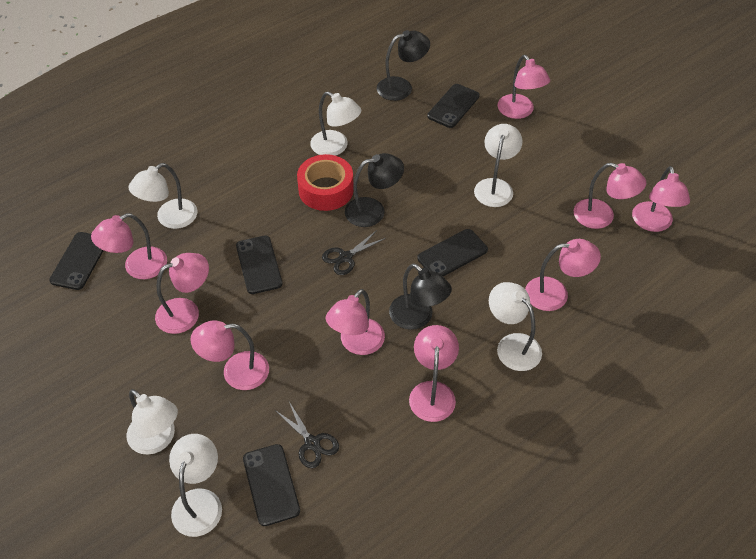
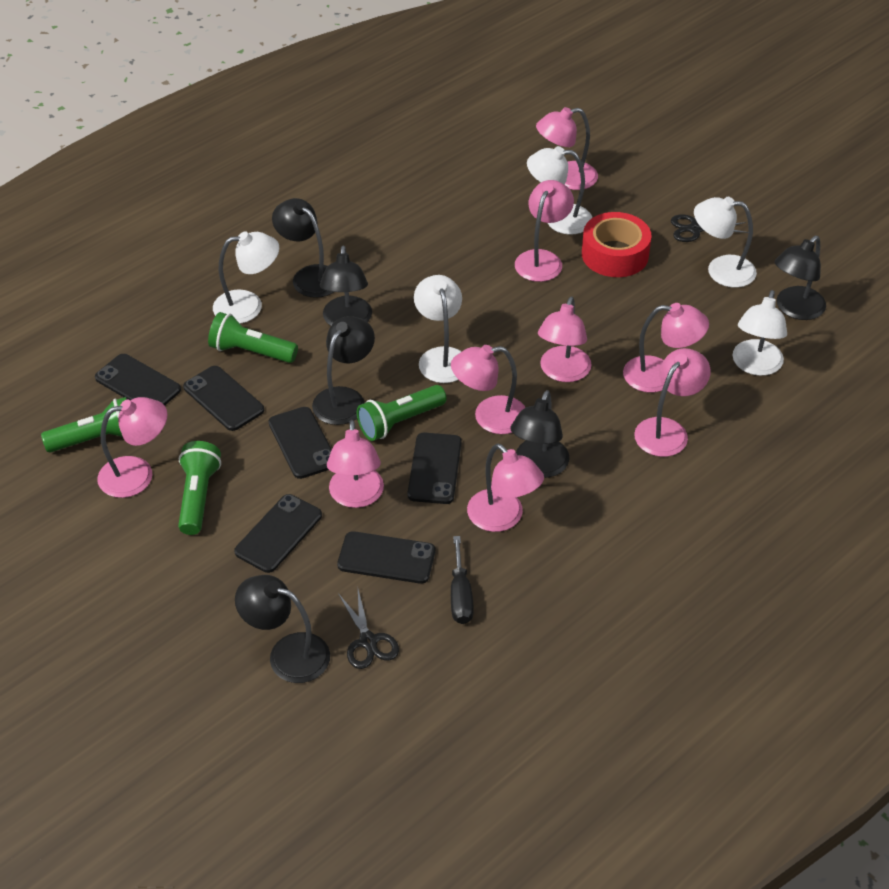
black lamp: 3 -> 6
black phone: 5 -> 6
black screwdriver: 0 -> 1
green flashlight: 0 -> 4
white lamp: 6 -> 5

